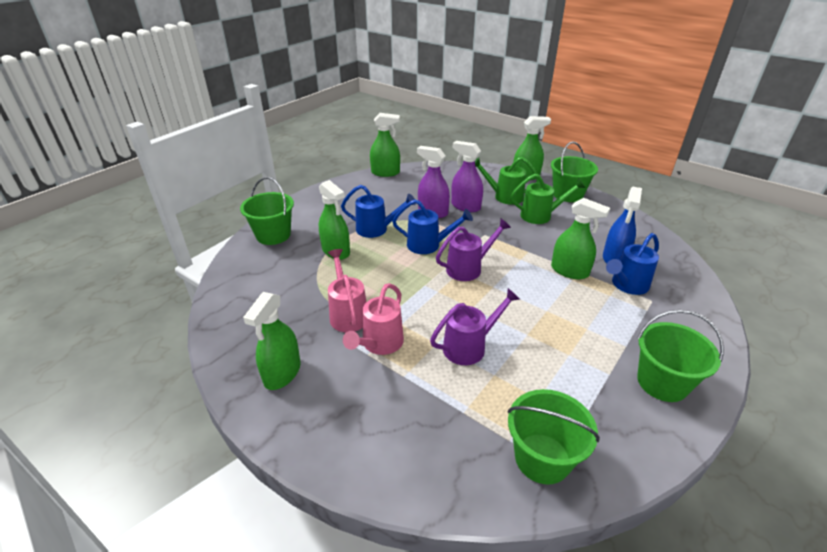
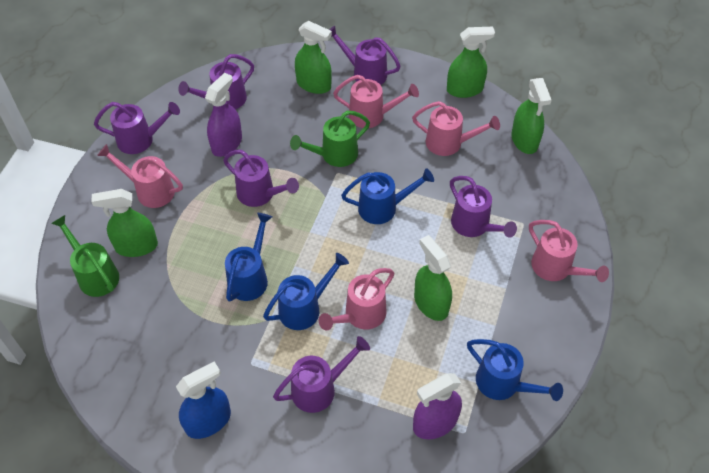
blue watering can: 3 -> 4
green bucket: 4 -> 0
pink watering can: 2 -> 5
purple watering can: 2 -> 6

